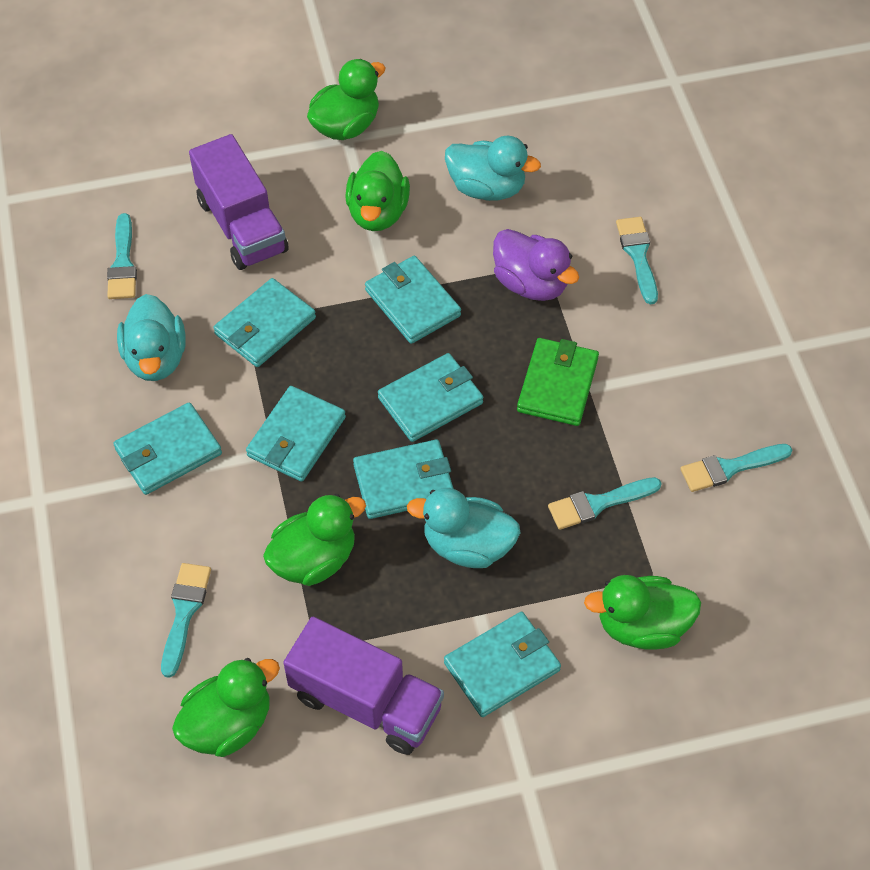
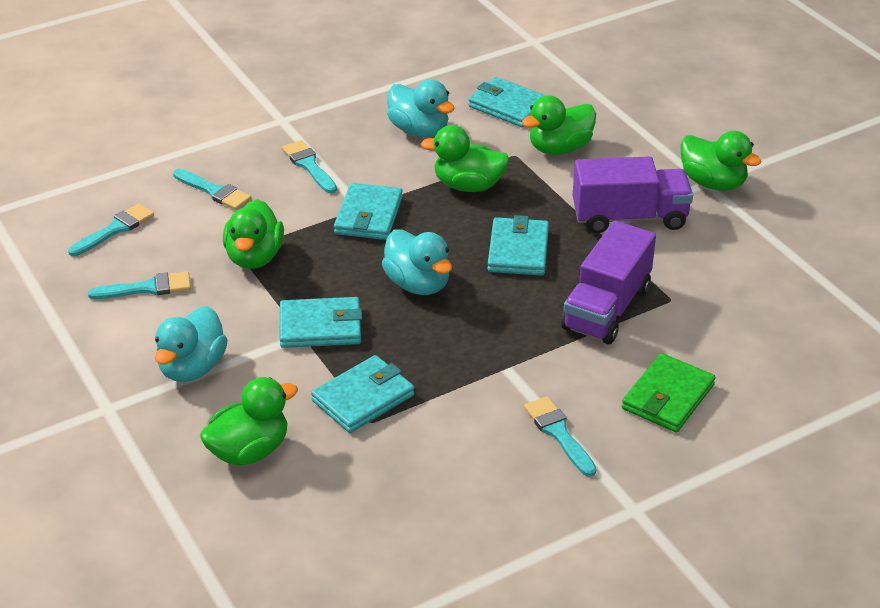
purple duck: 1 -> 0
turquoise wallet: 7 -> 5

